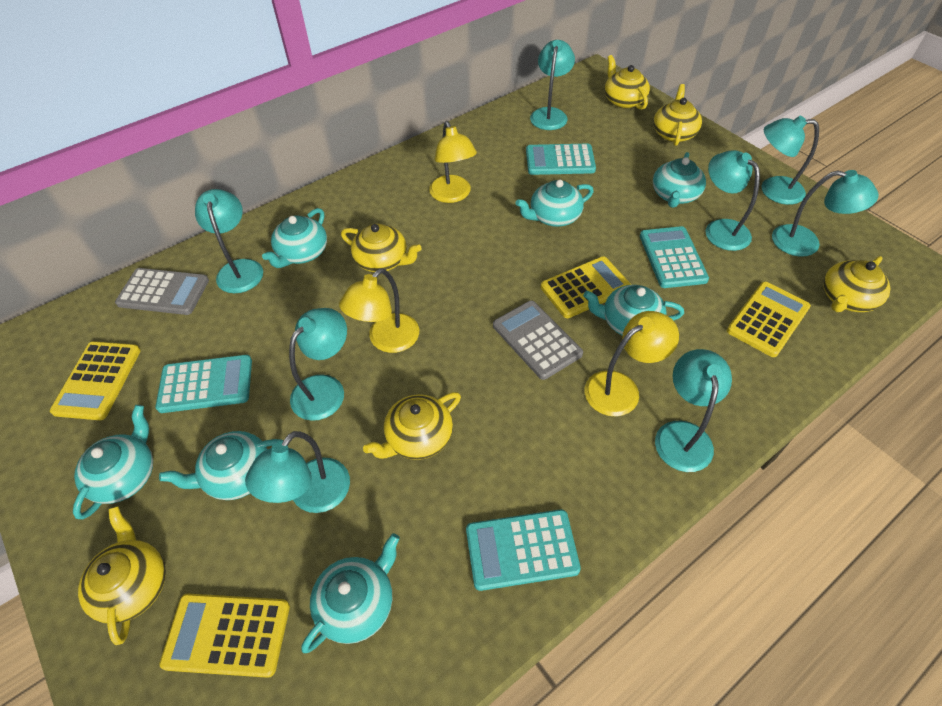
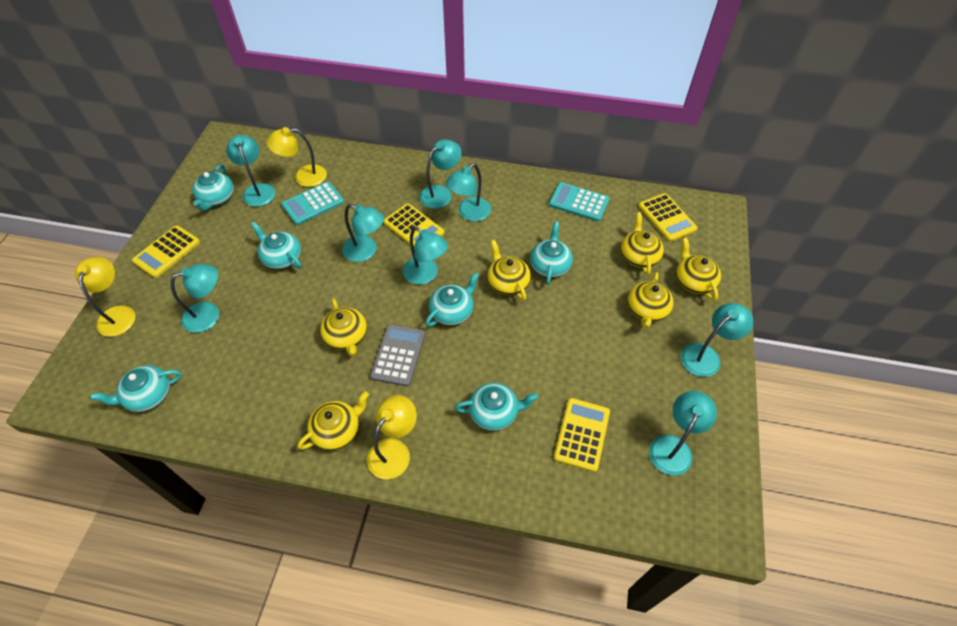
grey calculator: 2 -> 1
turquoise calculator: 4 -> 2
turquoise teapot: 7 -> 6

